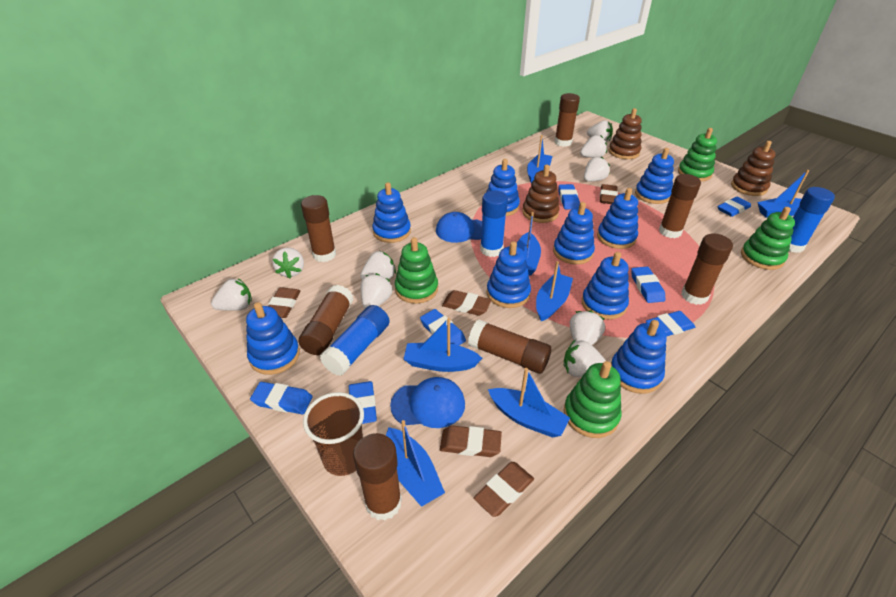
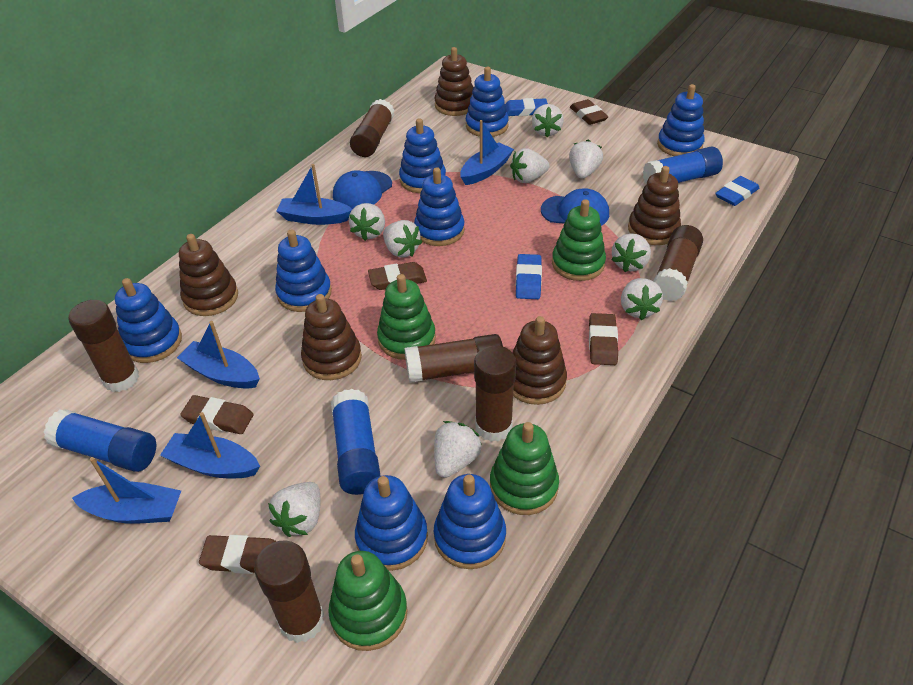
blue boat: 7 -> 5
blue eraser: 7 -> 3
blue stacking toy: 9 -> 8
brown cup: 1 -> 0
brown glue stick: 7 -> 6
brown stacking toy: 3 -> 5

